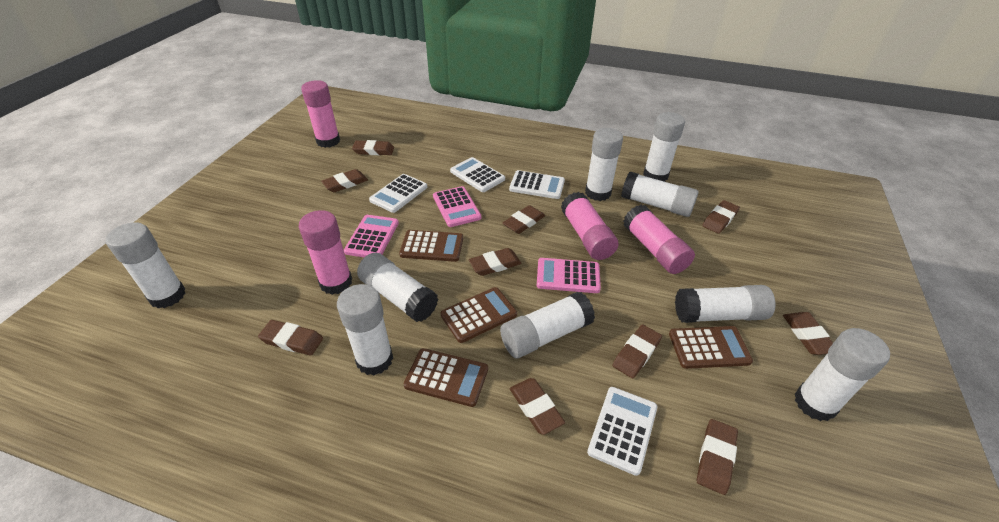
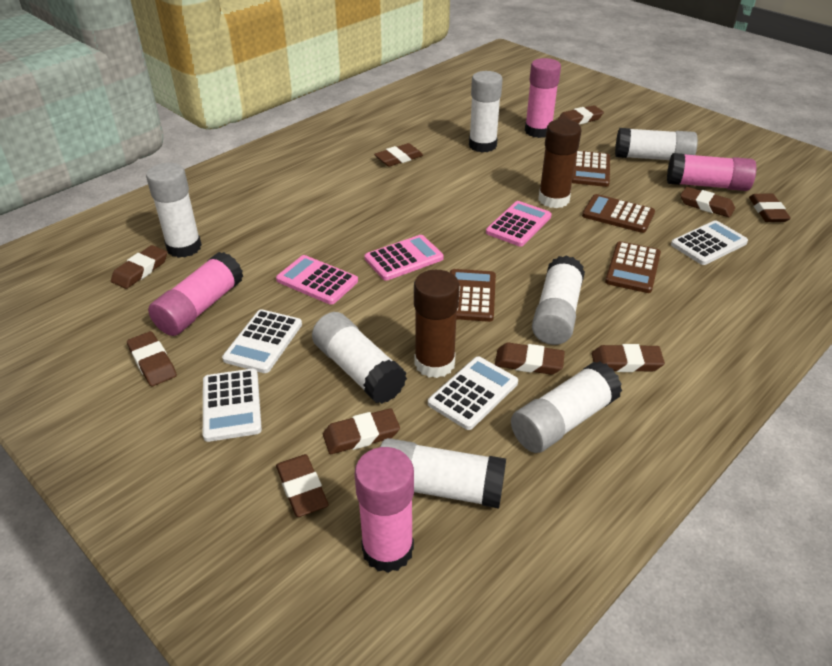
brown glue stick: 0 -> 2
white glue stick: 9 -> 7

